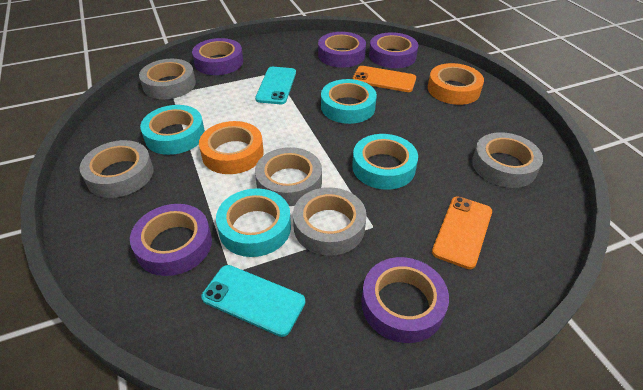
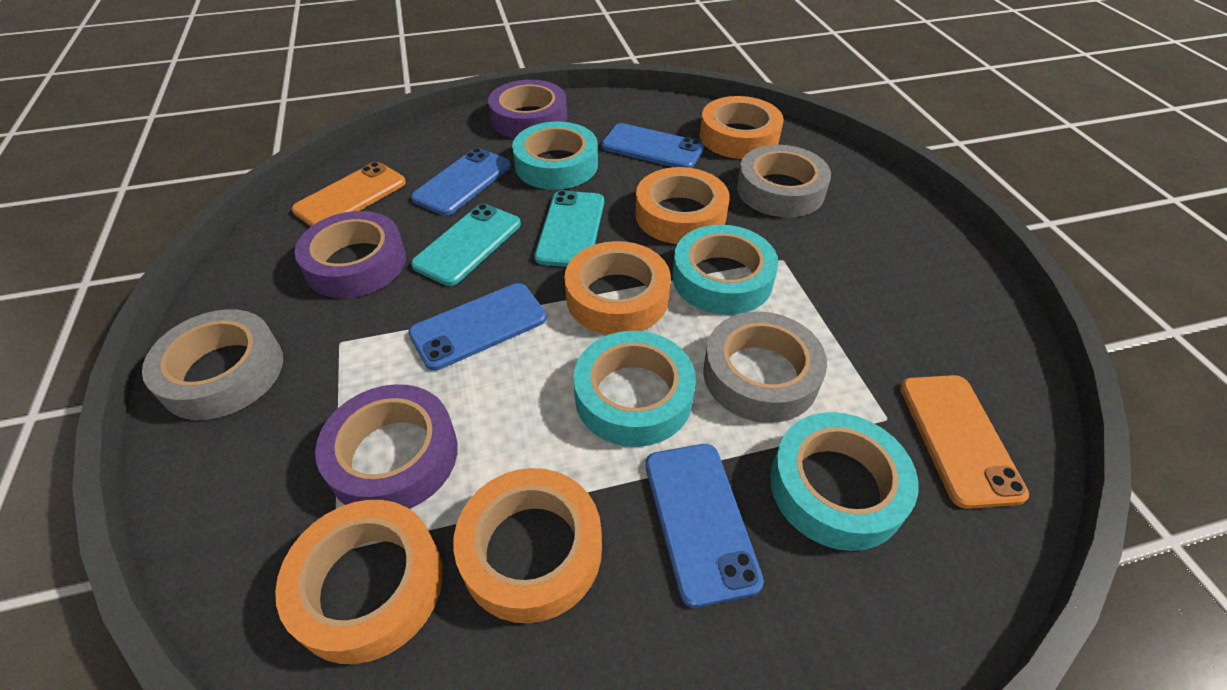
blue phone: 0 -> 4
grey tape: 5 -> 3
orange tape: 2 -> 5
purple tape: 5 -> 3

